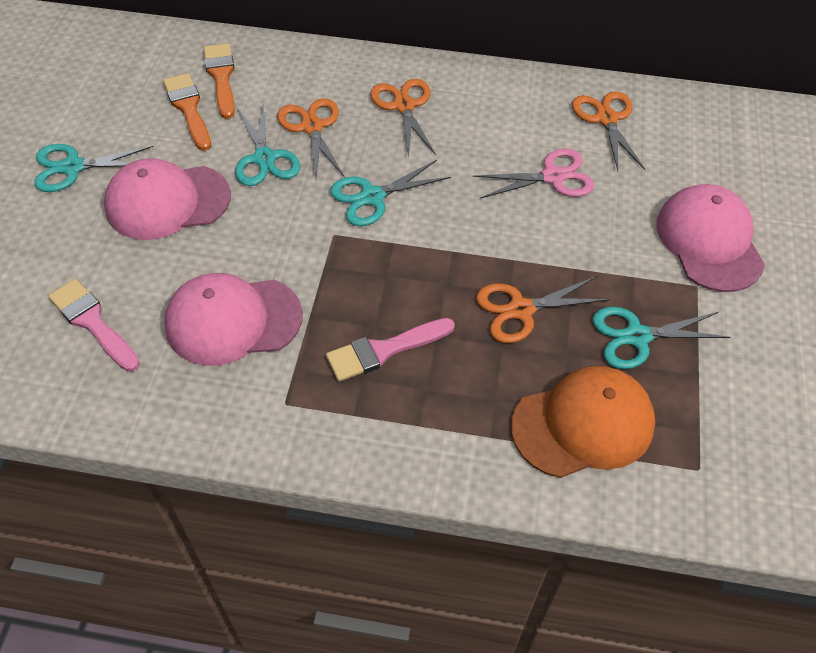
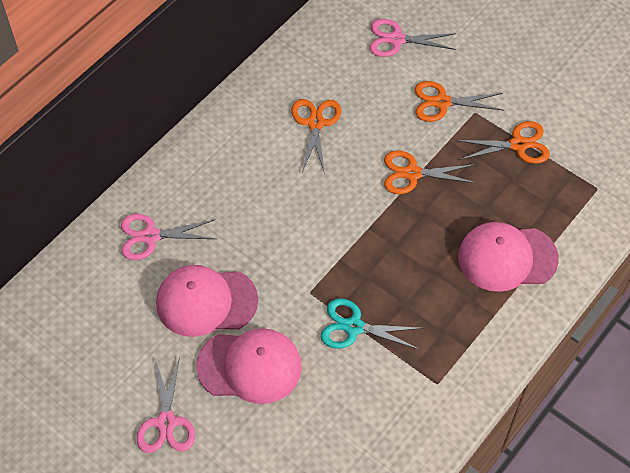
orange brush: 2 -> 0
orange cap: 1 -> 0
pink brush: 2 -> 0
pink scissors: 1 -> 3
turquoise scissors: 4 -> 1

